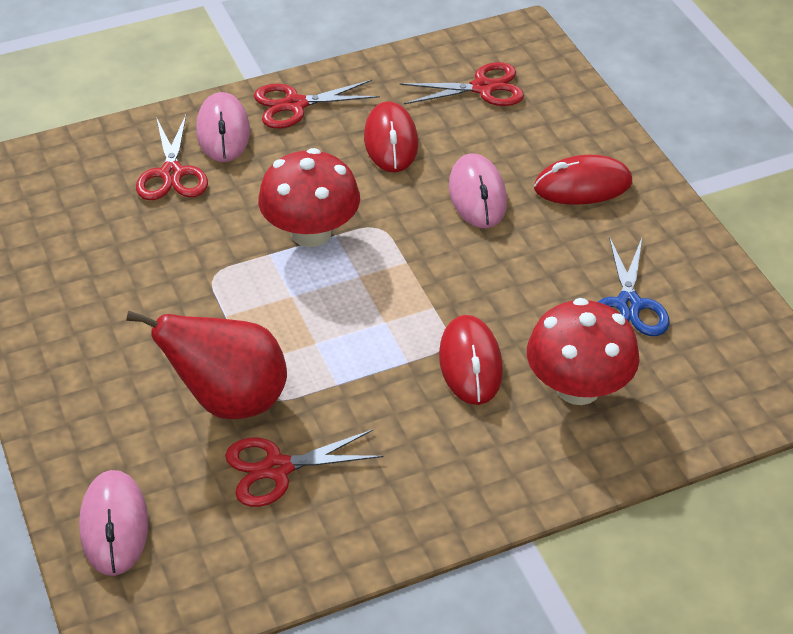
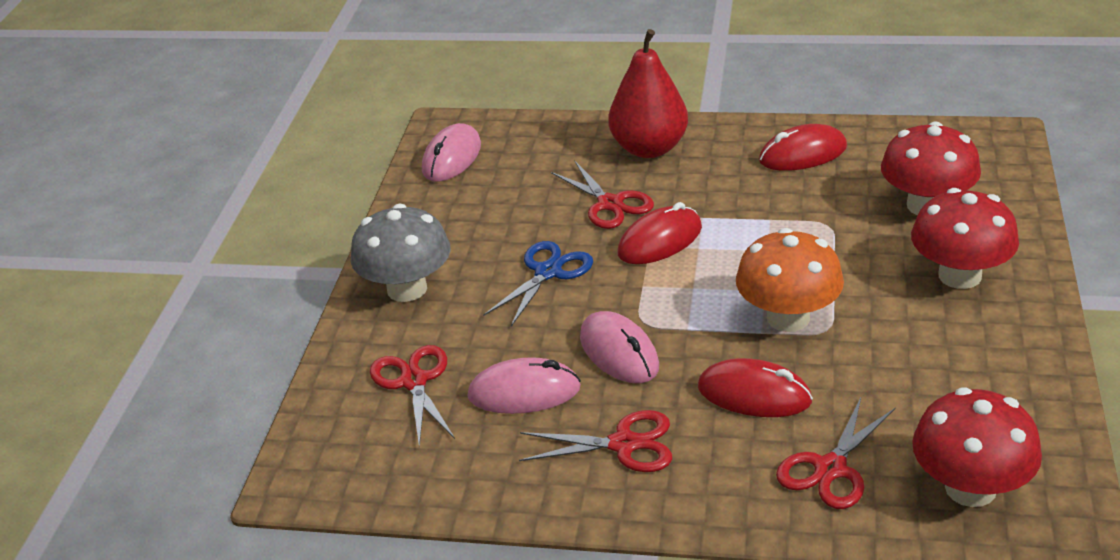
grey mushroom: 0 -> 1
orange mushroom: 0 -> 1
red mushroom: 2 -> 3

